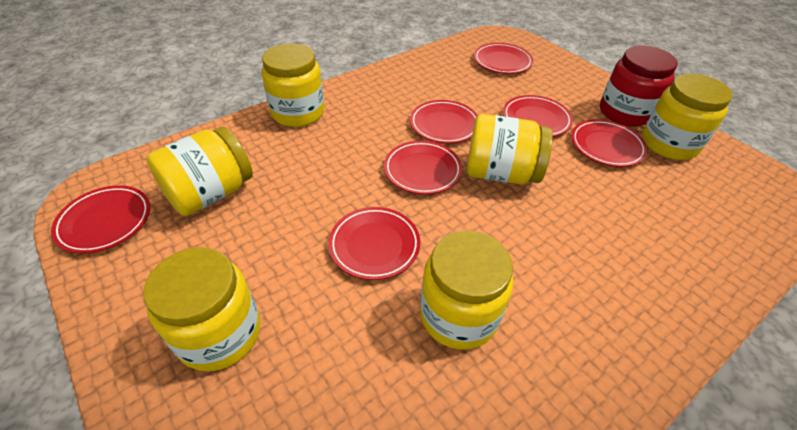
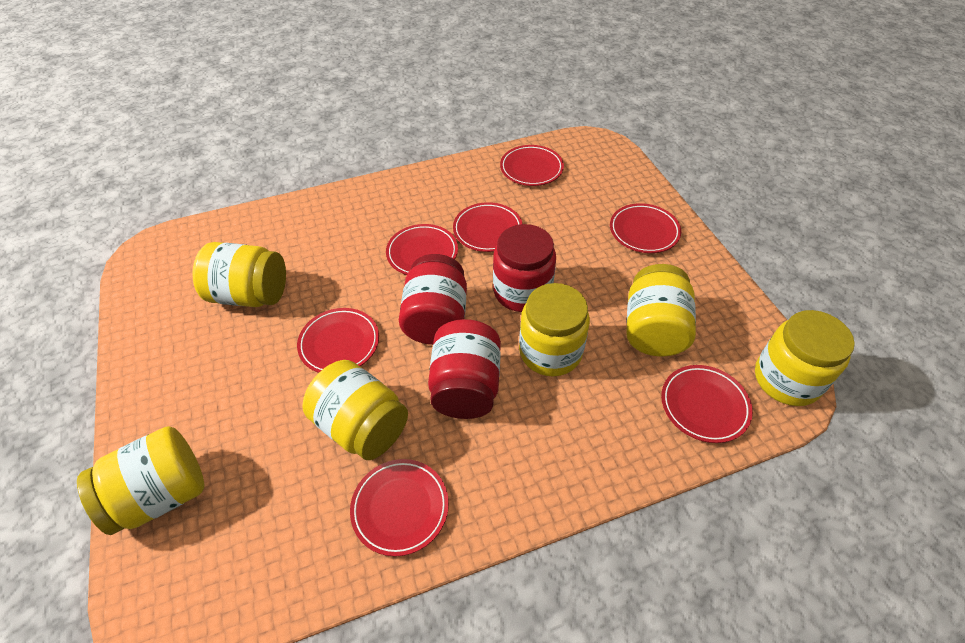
red jar: 1 -> 3

